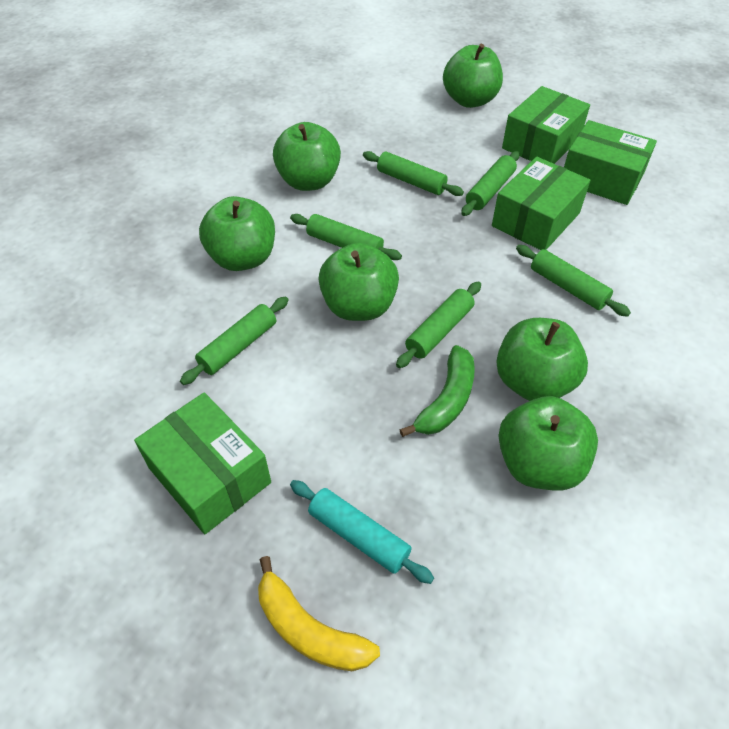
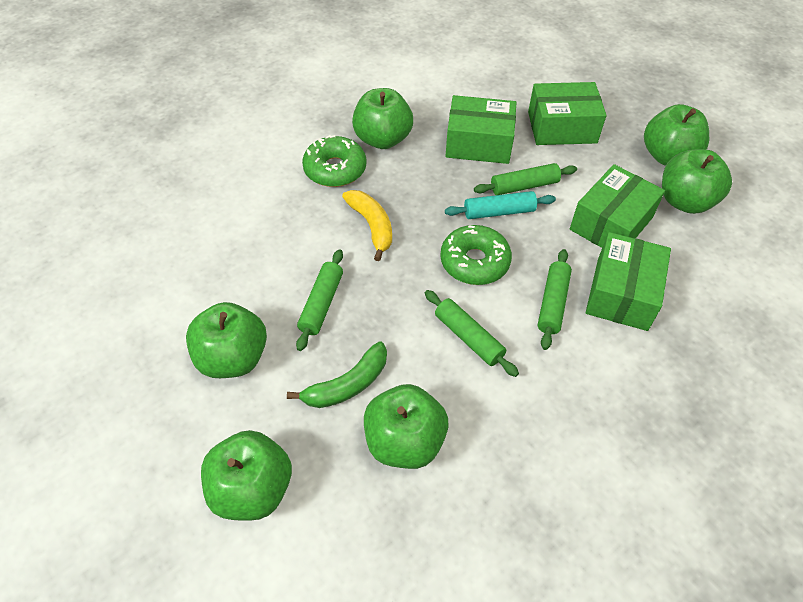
green donut: 0 -> 2
green rolling pin: 6 -> 4

